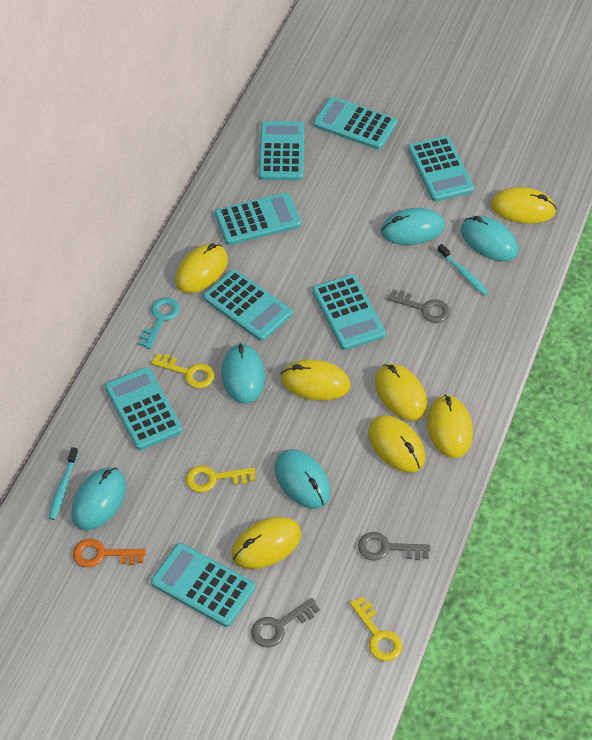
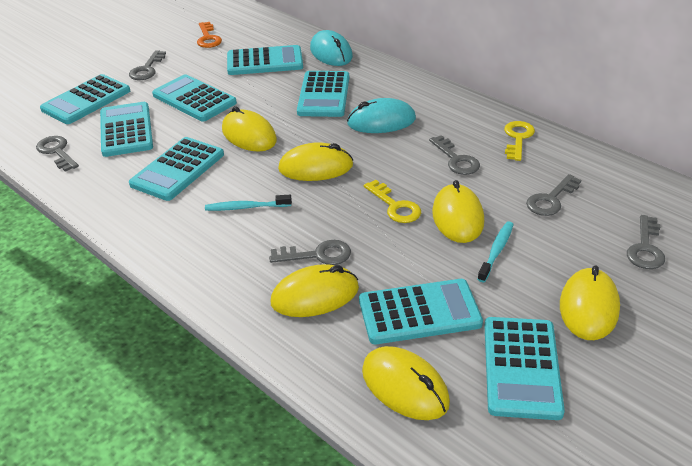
grey key: 3 -> 6
turquoise key: 1 -> 0
turquoise mouse: 5 -> 2
yellow key: 3 -> 2
yellow mouse: 7 -> 6

